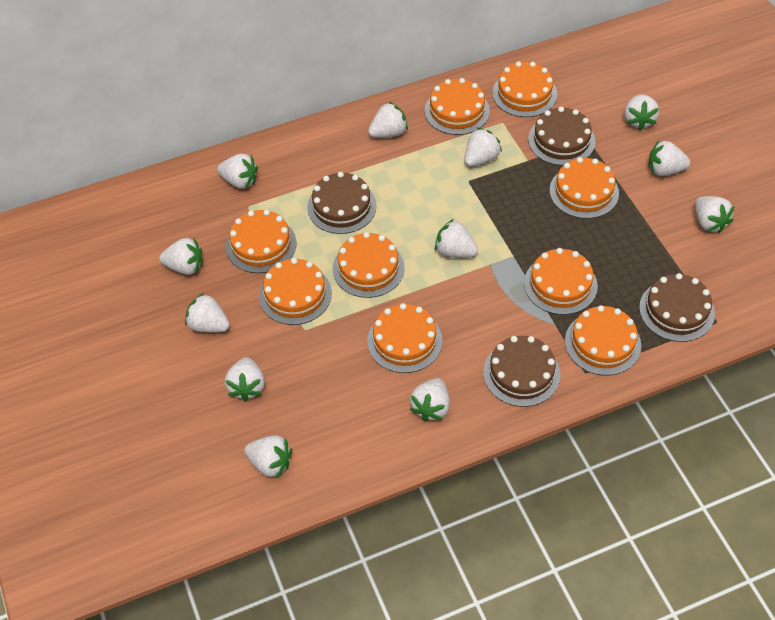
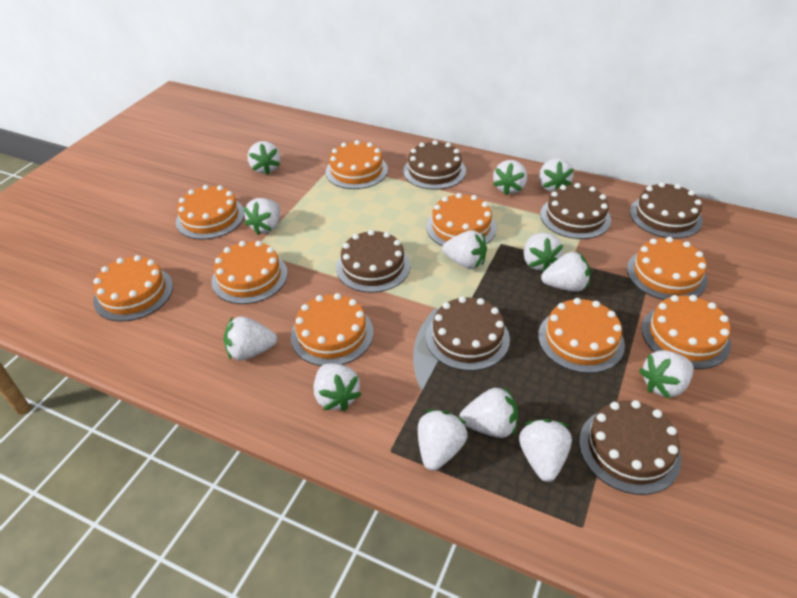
brown cake: 4 -> 6
white strawberry: 12 -> 13

